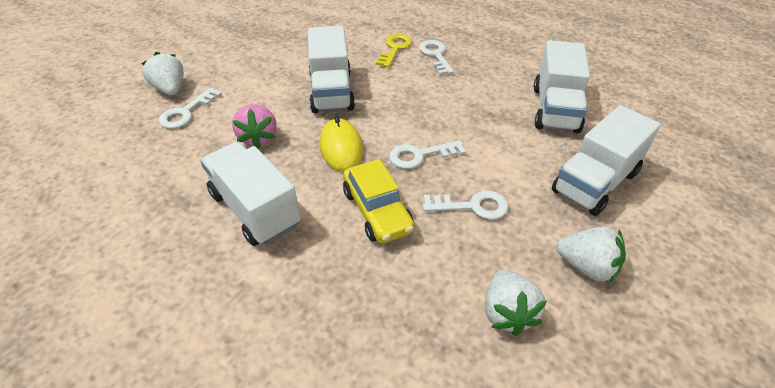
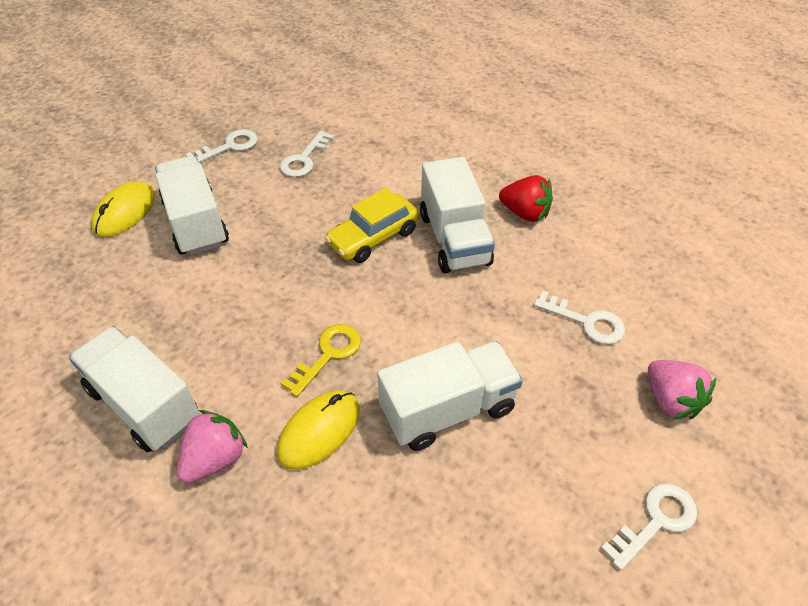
pink strawberry: 1 -> 2
red strawberry: 0 -> 1
white strawberry: 3 -> 0
yellow mouse: 1 -> 2

